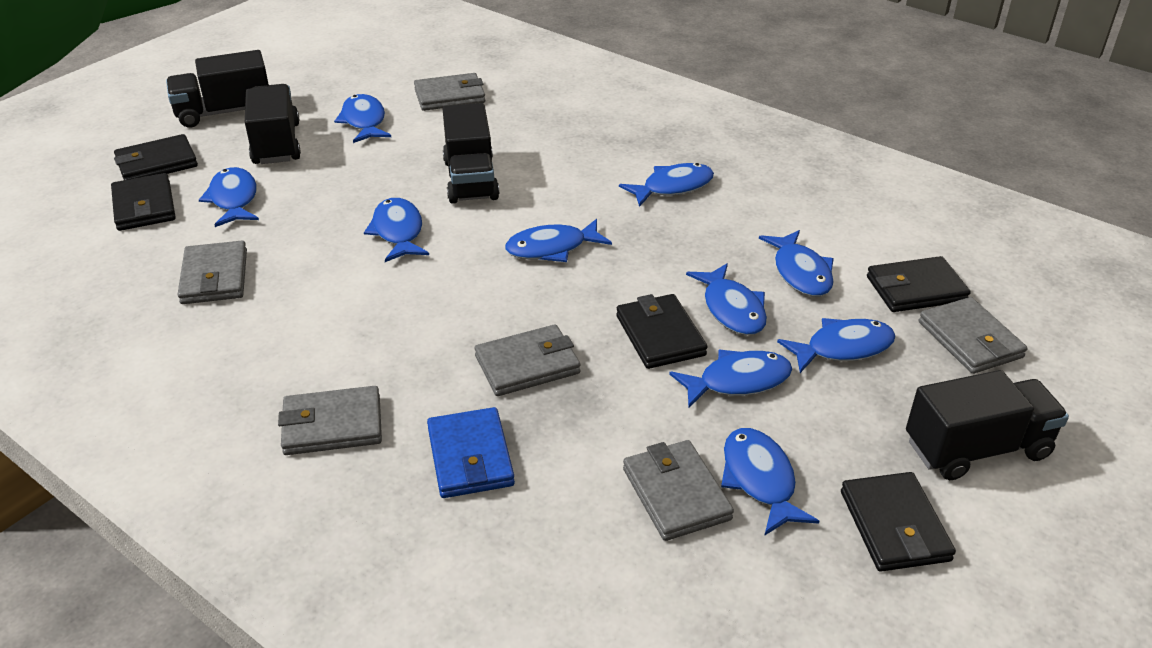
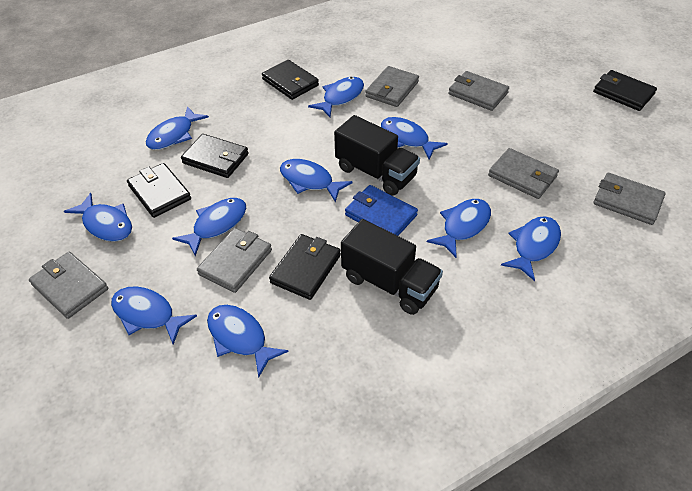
black truck: 4 -> 2

